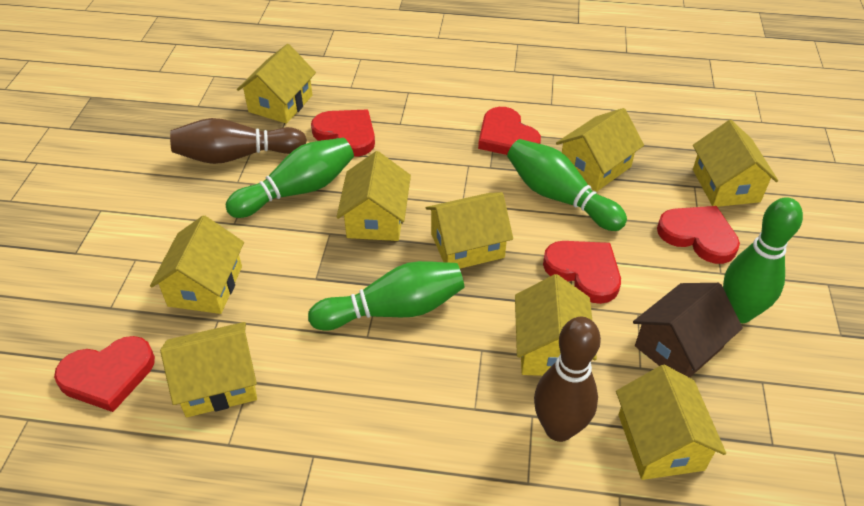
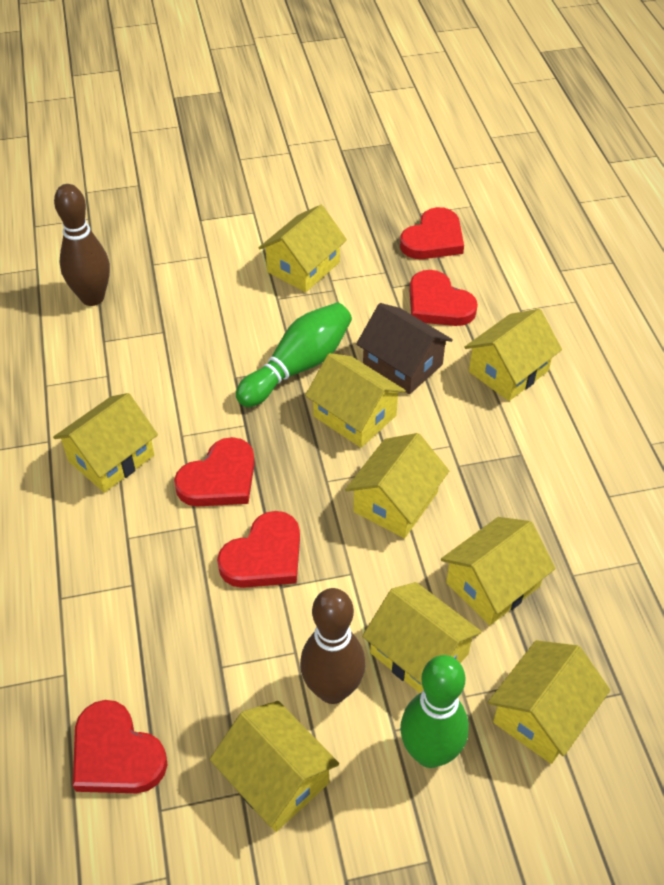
green bowling pin: 4 -> 2

